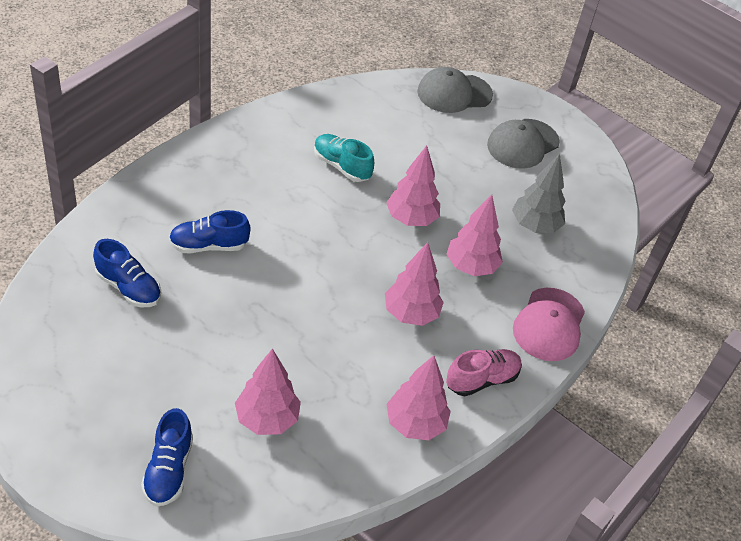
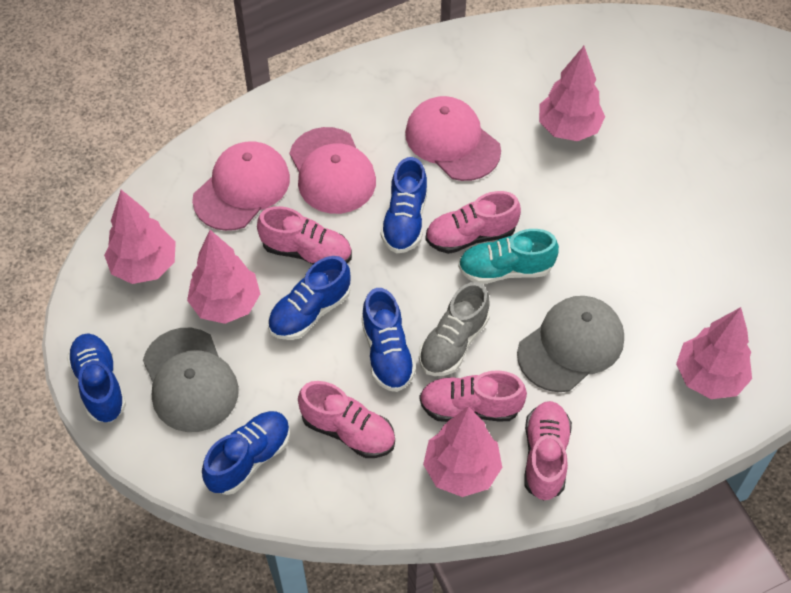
blue shoe: 3 -> 5
grey shoe: 0 -> 1
grey tree: 1 -> 0
pink cap: 1 -> 3
pink shoe: 1 -> 5

